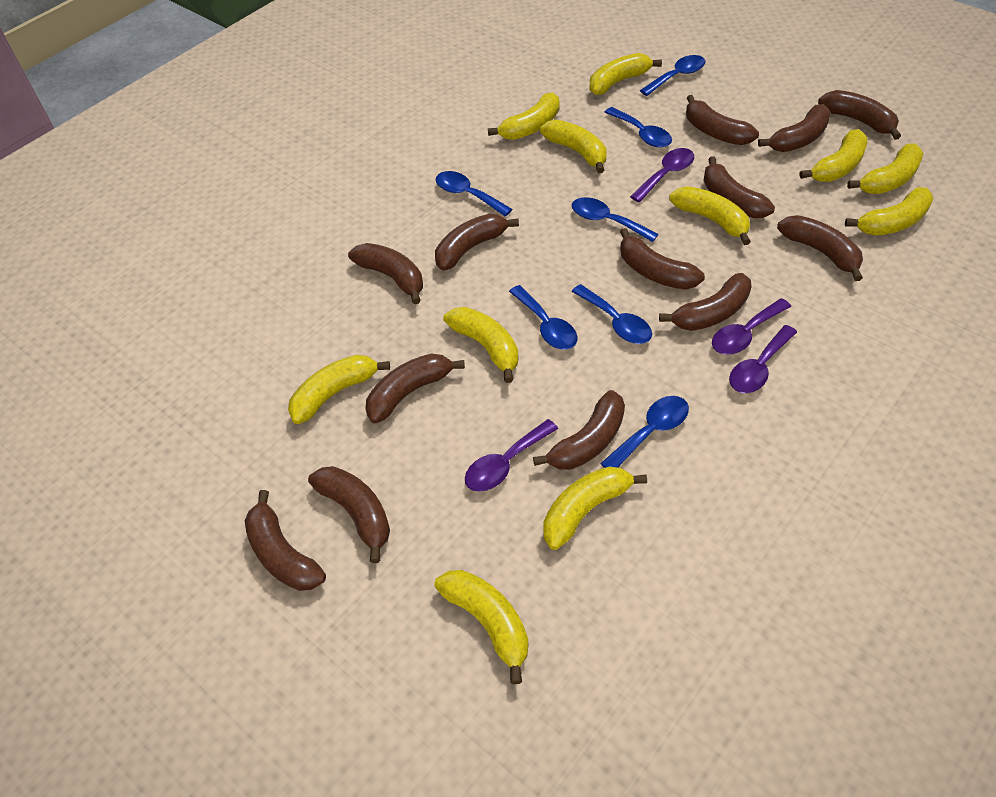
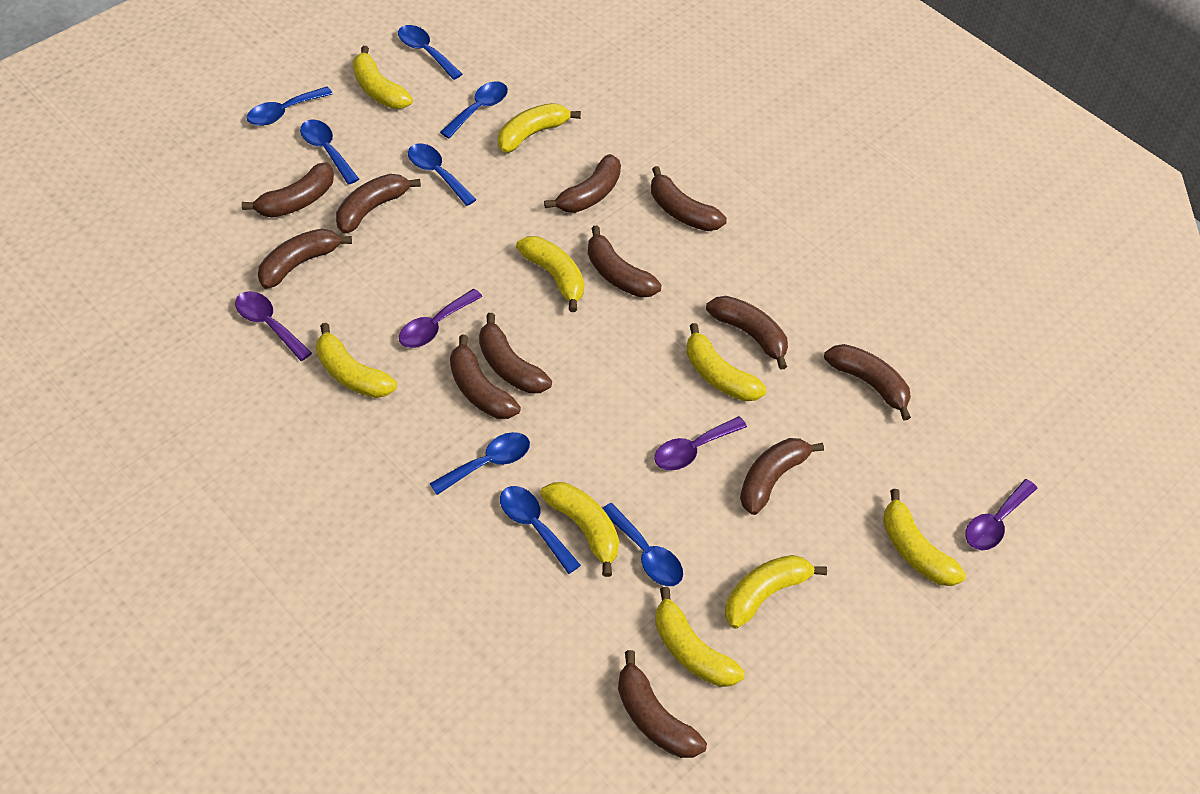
blue spoon: 7 -> 8
brown banana: 13 -> 12
yellow banana: 11 -> 9

